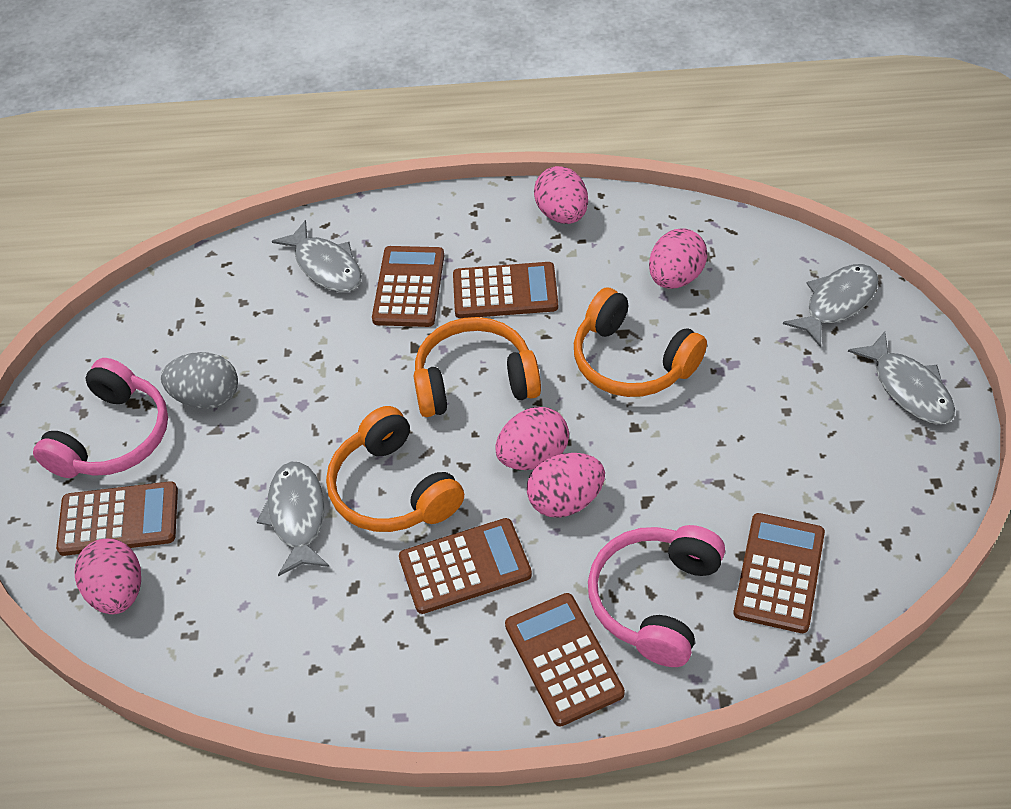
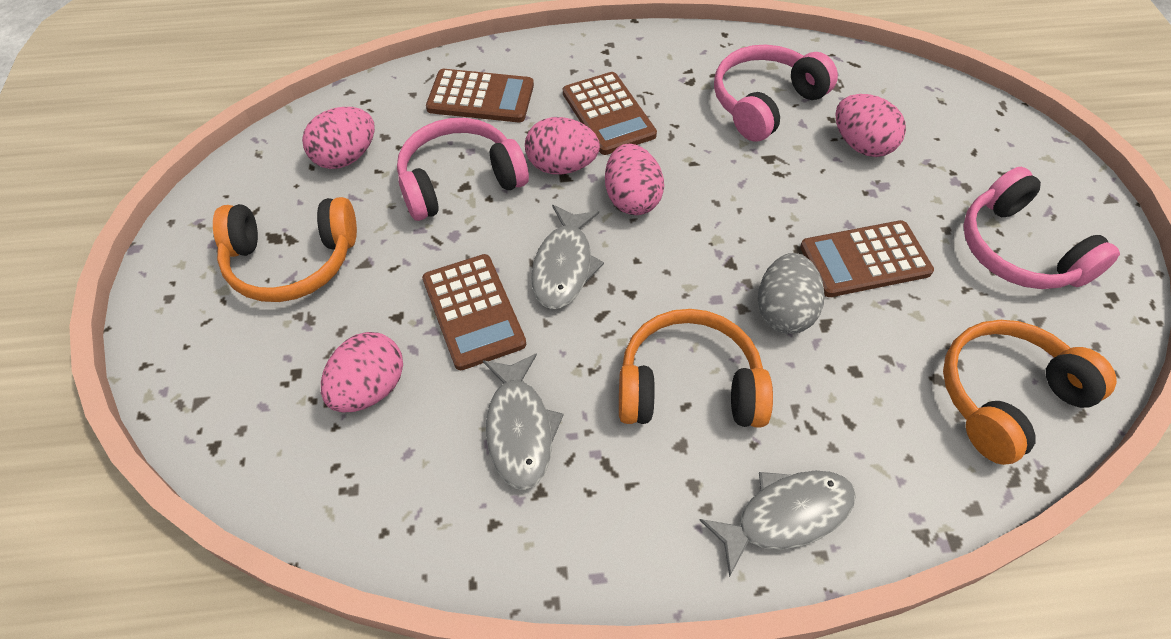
brown calculator: 6 -> 4
grey fish: 4 -> 3
pink headphones: 2 -> 3

